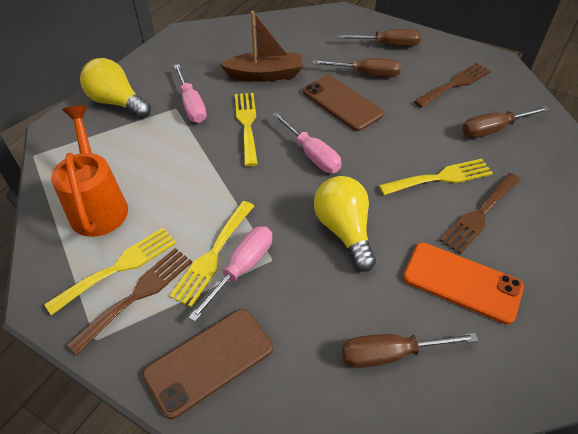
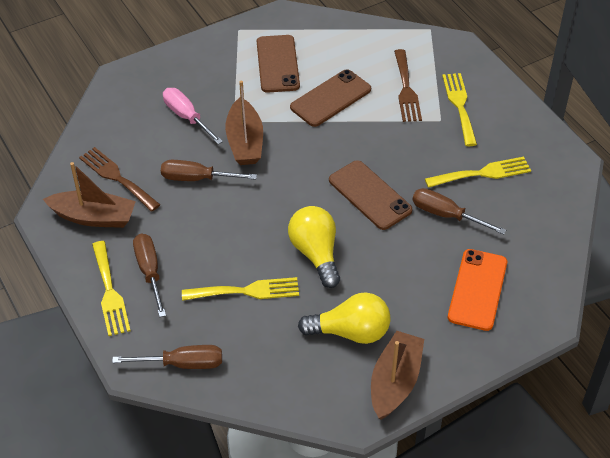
brown boat: 1 -> 3
brown fork: 3 -> 2
brown phone: 2 -> 3
orange watering can: 1 -> 0
pink screwdriver: 3 -> 1

